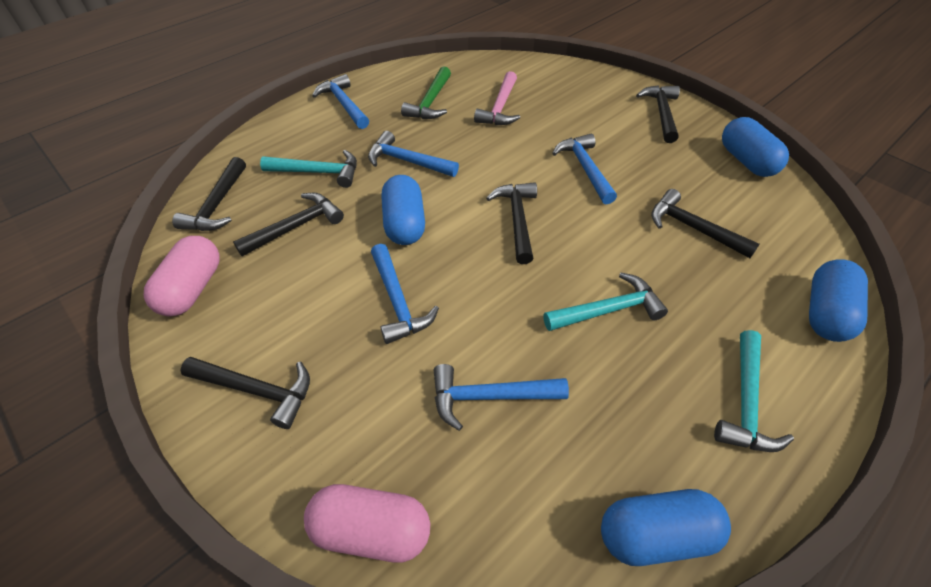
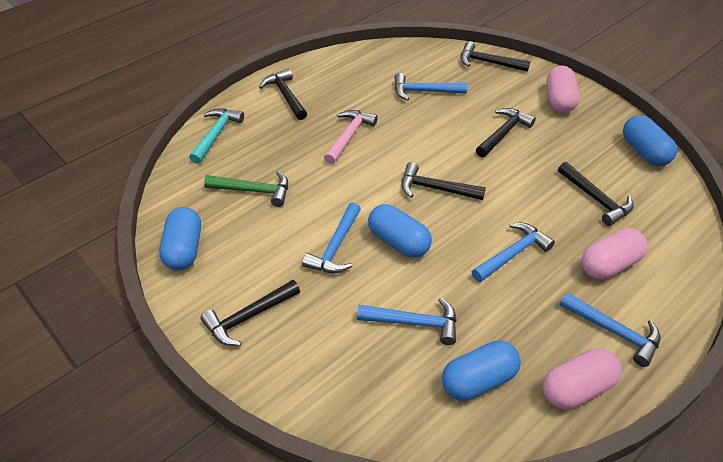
pink capsule: 2 -> 3
turquoise hammer: 3 -> 1

